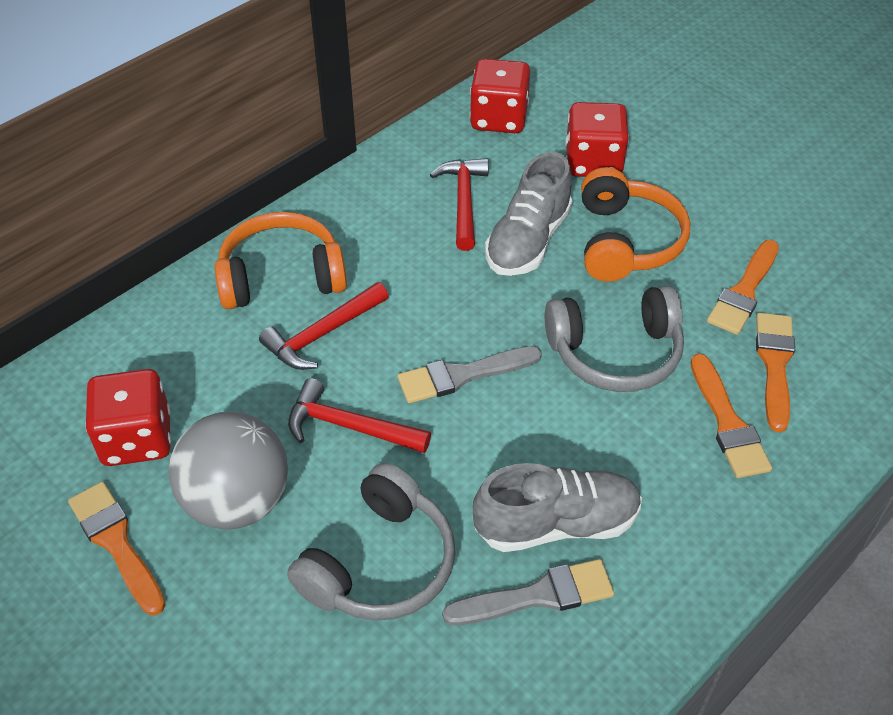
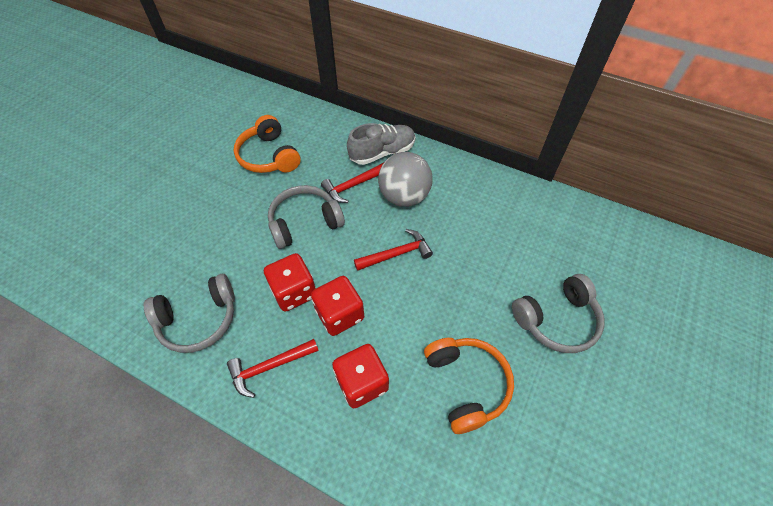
grey brush: 2 -> 0
grey headphones: 2 -> 3
grey shoe: 2 -> 1
orange brush: 4 -> 0

